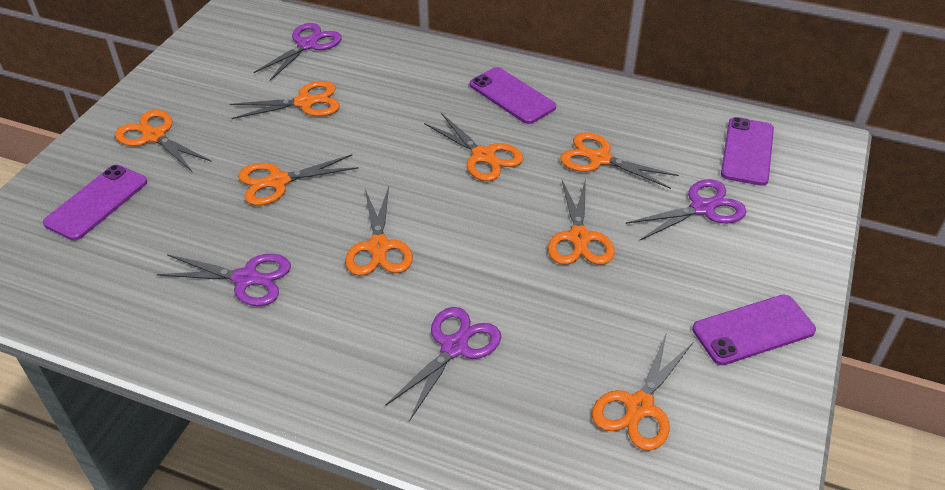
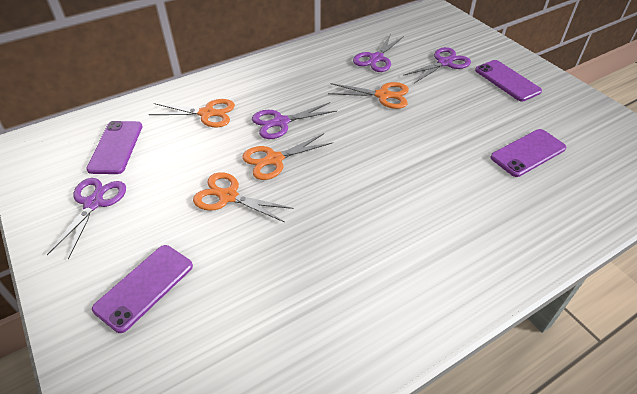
orange scissors: 8 -> 4

